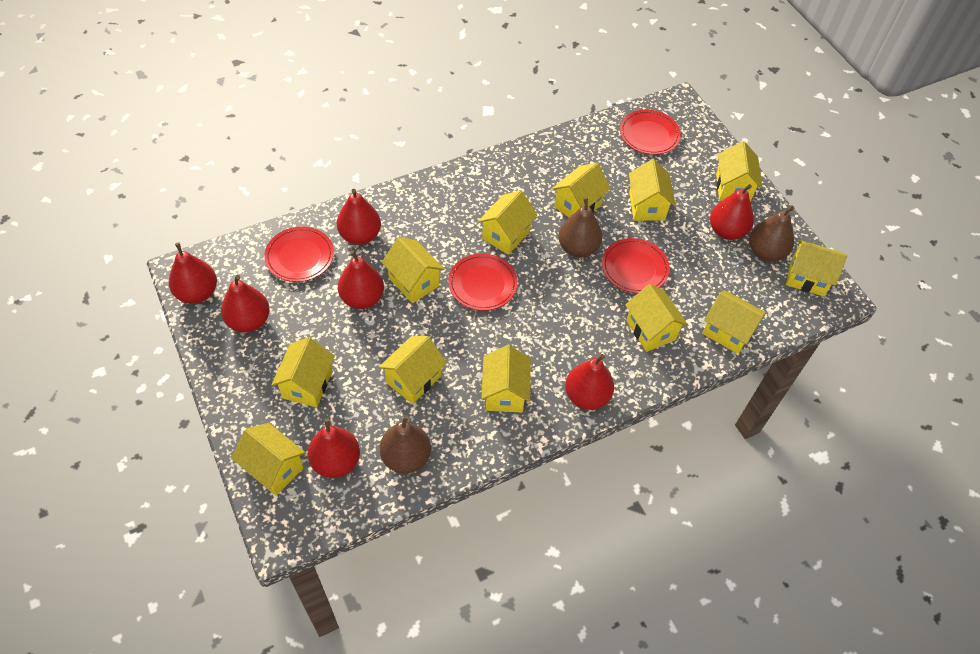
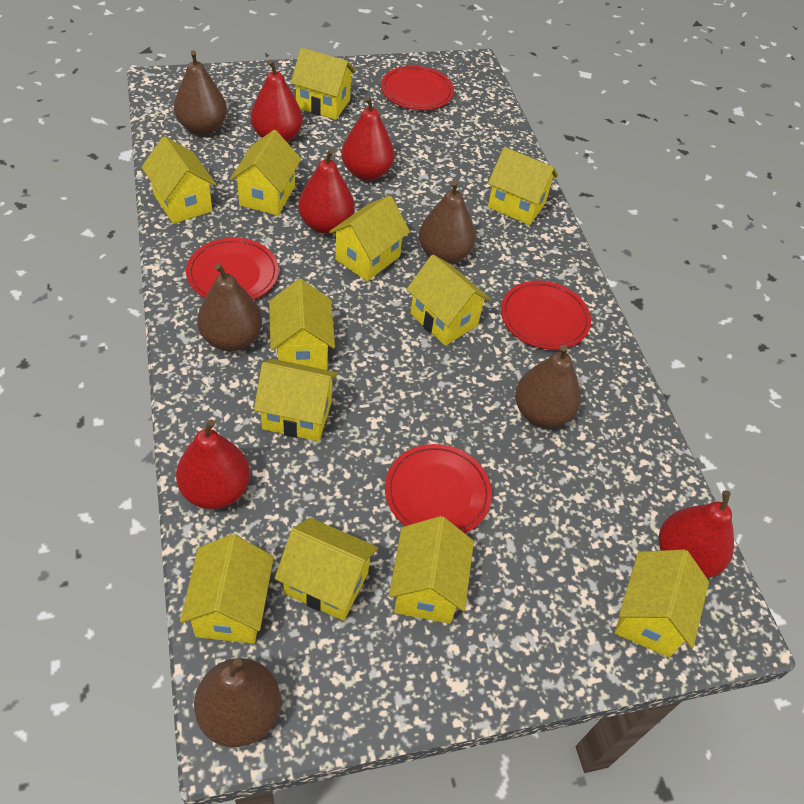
brown pear: 3 -> 5
red pear: 7 -> 5

